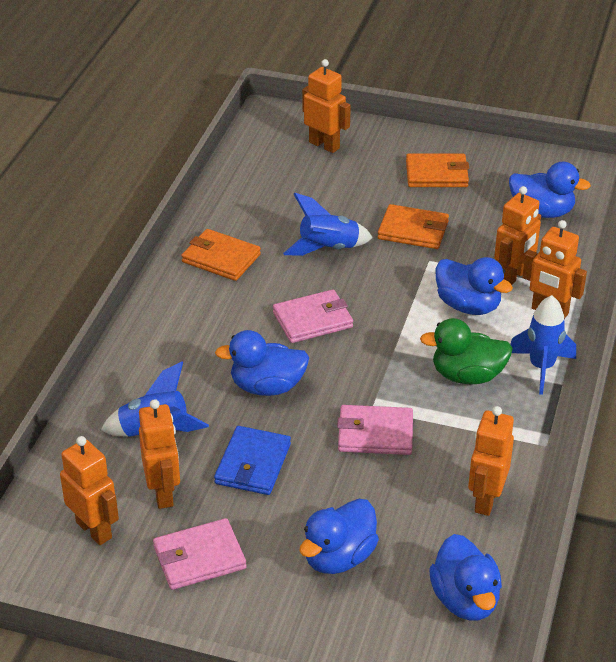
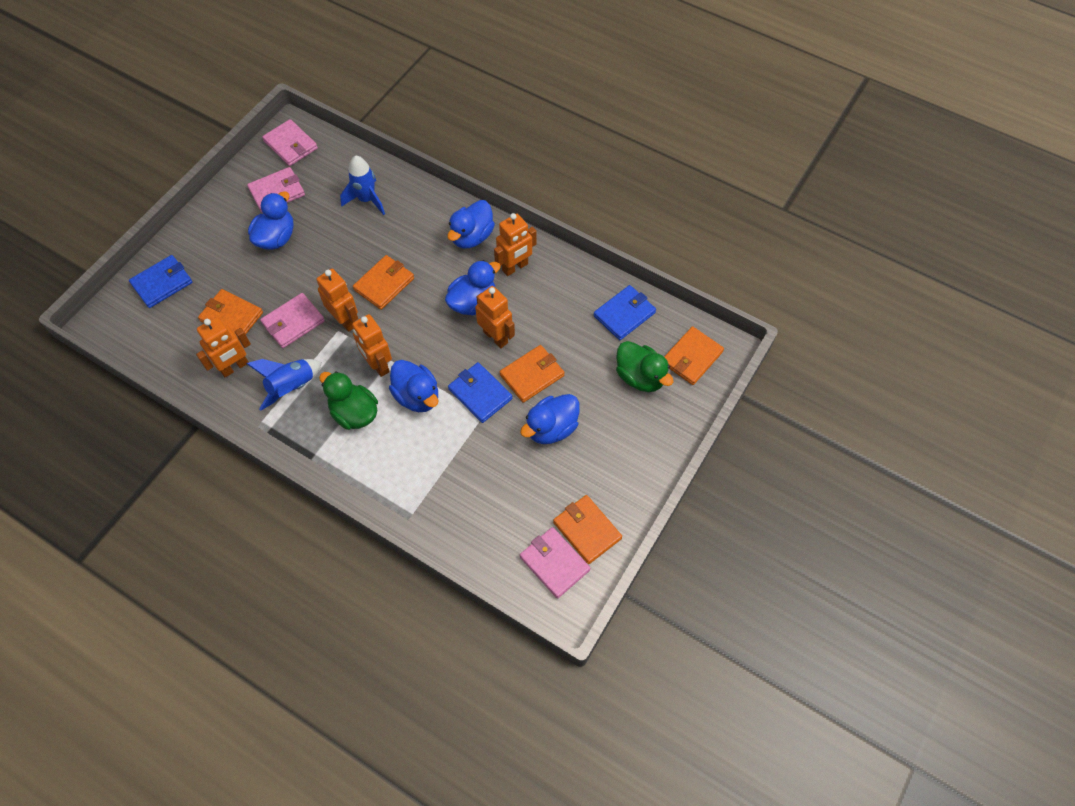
blue rocket: 3 -> 2
blue wallet: 1 -> 3
green duck: 1 -> 2
orange robot: 6 -> 5
orange wallet: 3 -> 5
pink wallet: 3 -> 4

